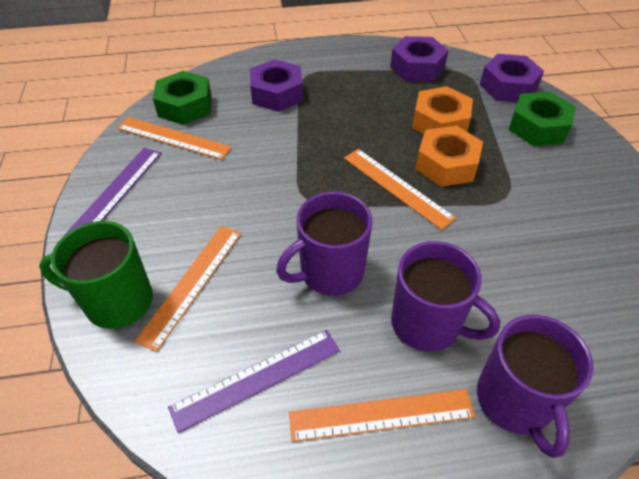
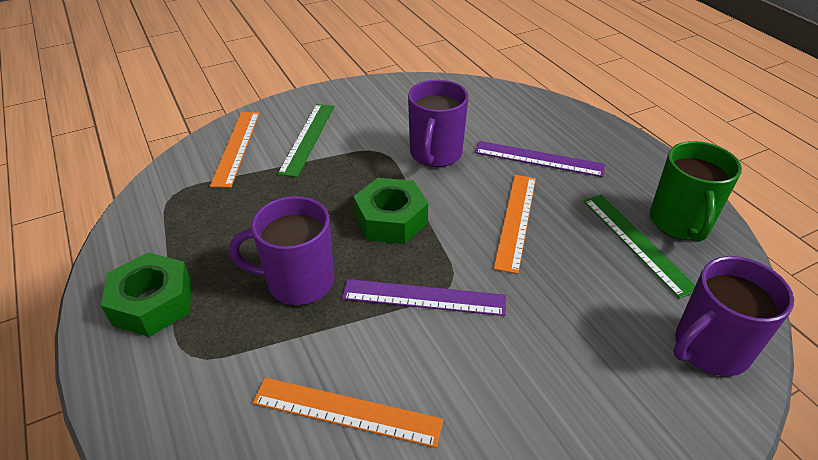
green ruler: 0 -> 2
orange nut: 2 -> 0
orange ruler: 4 -> 3
purple nut: 3 -> 0

